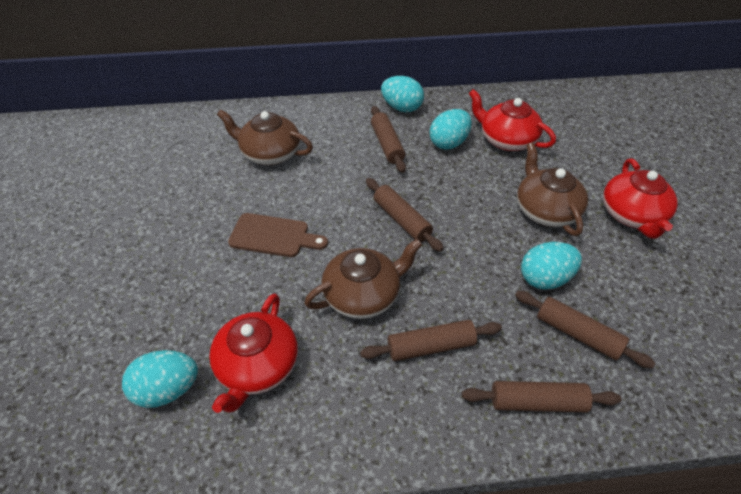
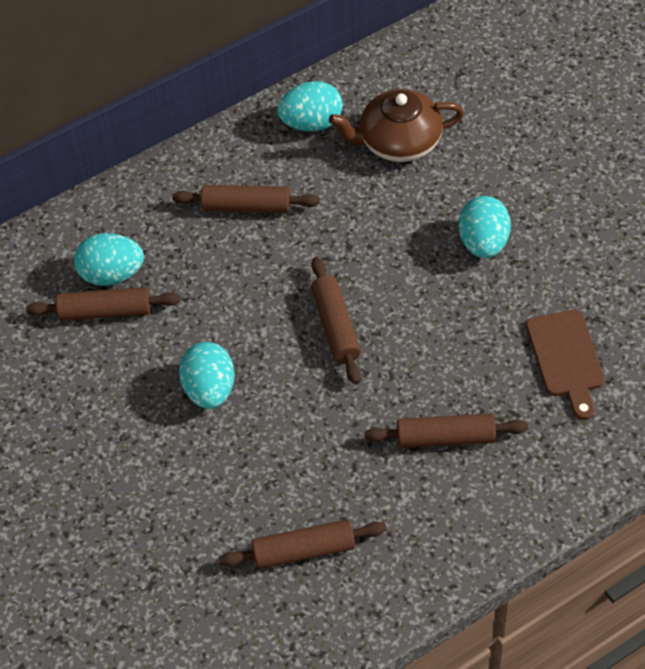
brown teapot: 3 -> 1
red teapot: 3 -> 0

